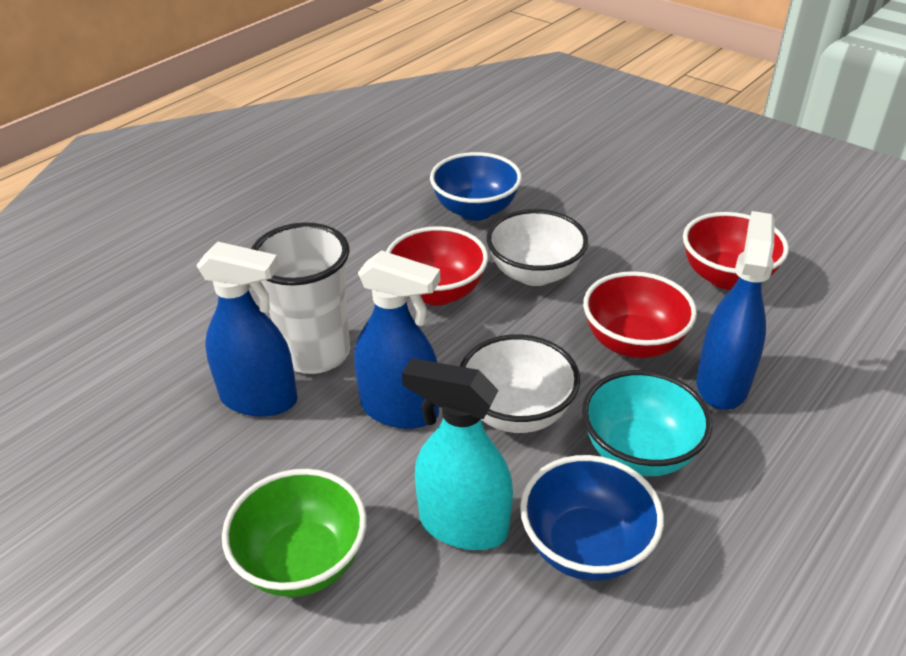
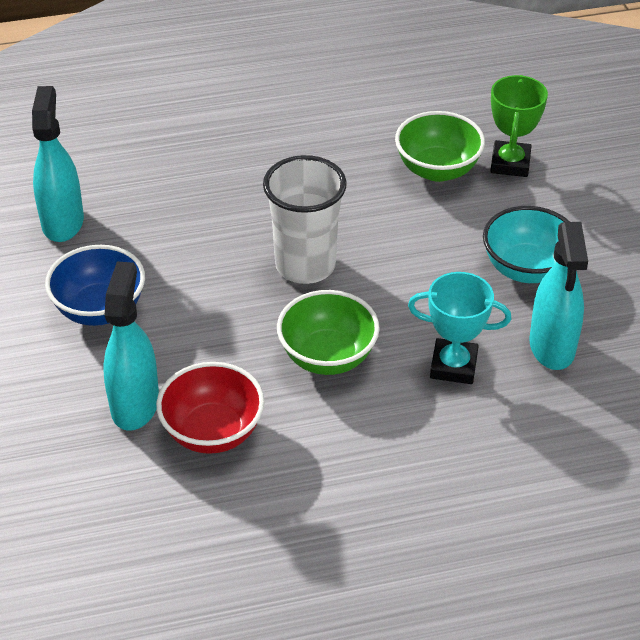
blue bowl: 2 -> 1
blue spray bottle: 3 -> 0
green bowl: 1 -> 2
green trophy: 0 -> 1
red bowl: 3 -> 1
turquoise spray bottle: 1 -> 3
turquoise trophy: 0 -> 1
white bowl: 2 -> 0

